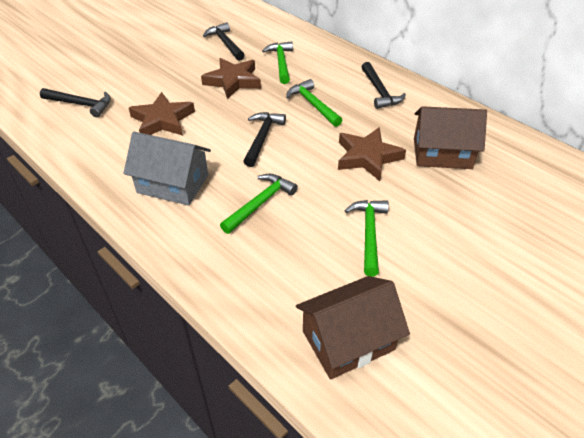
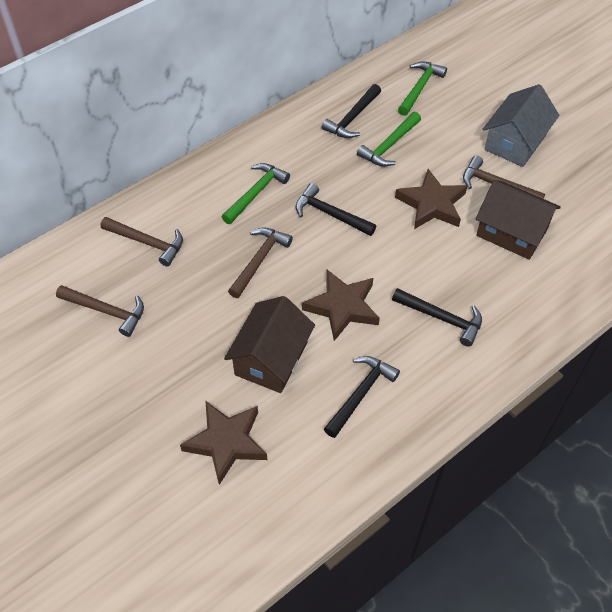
brown hammer: 0 -> 4
green hammer: 4 -> 3

